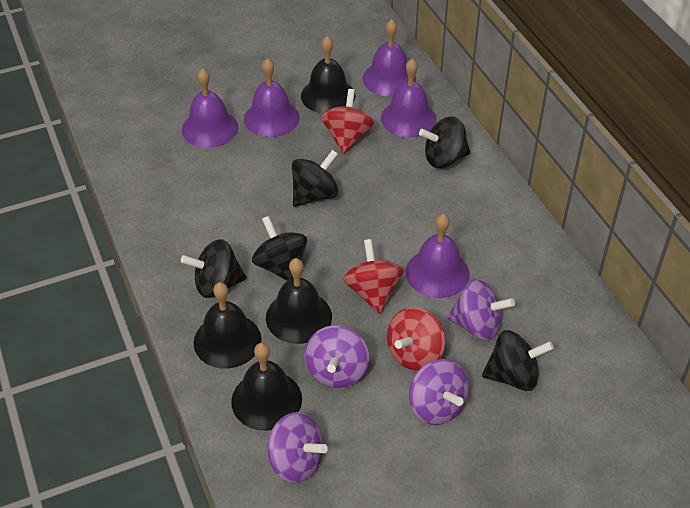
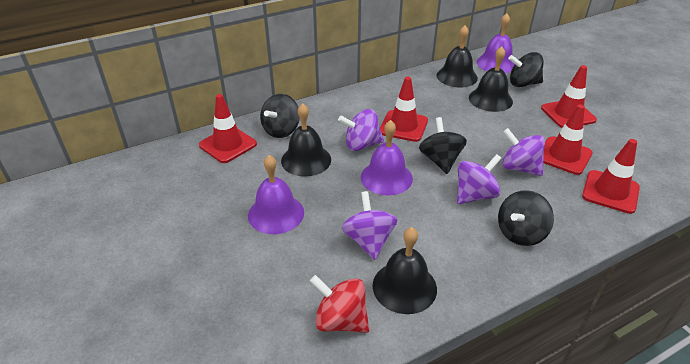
black spinning top: 5 -> 4
purple bell: 5 -> 3
red spinning top: 3 -> 1
red traffic cone: 0 -> 5

